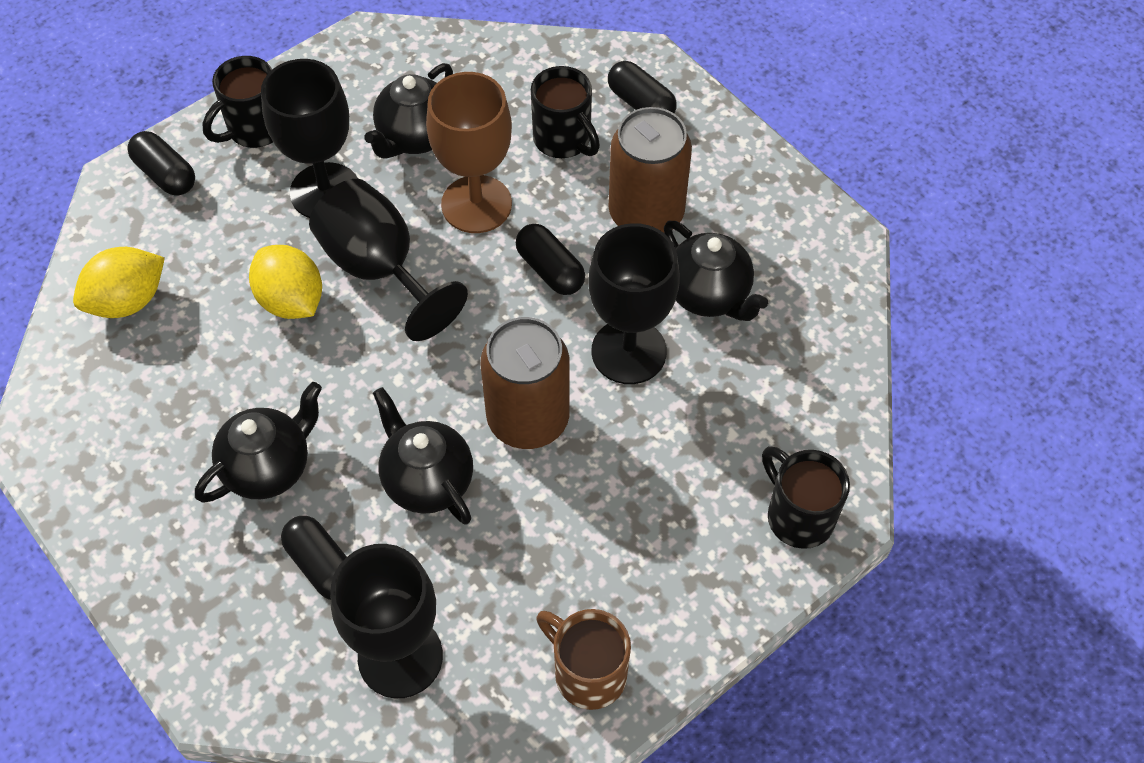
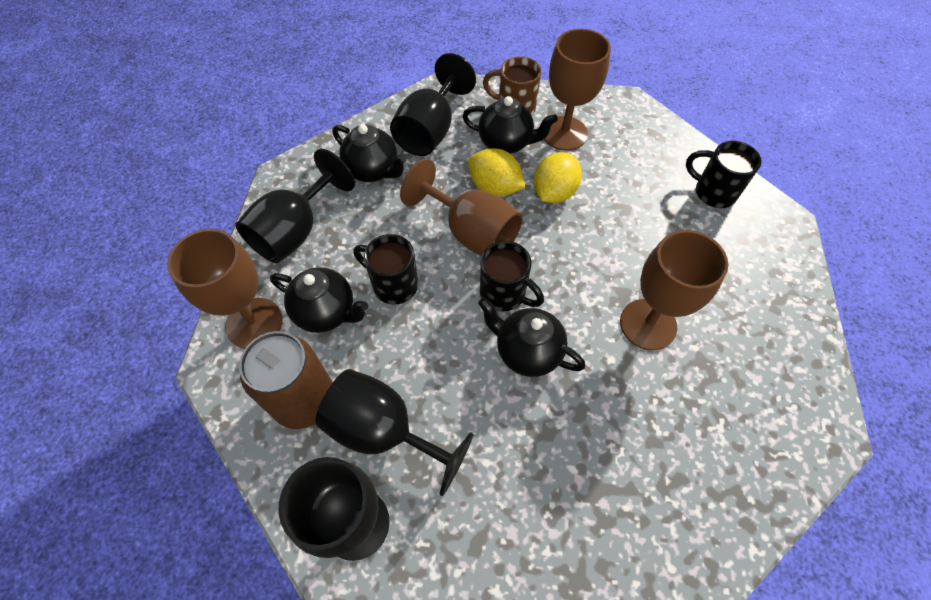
black capsule: 4 -> 0
brown can: 2 -> 1
brown goblet: 1 -> 4

